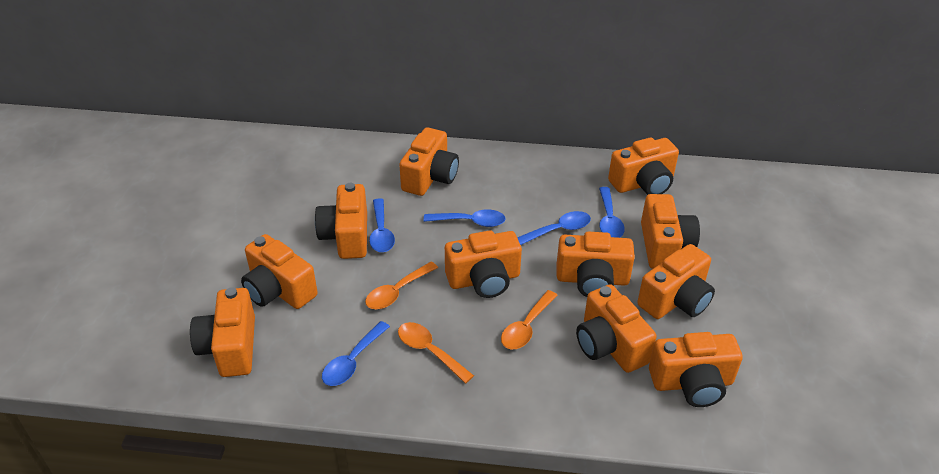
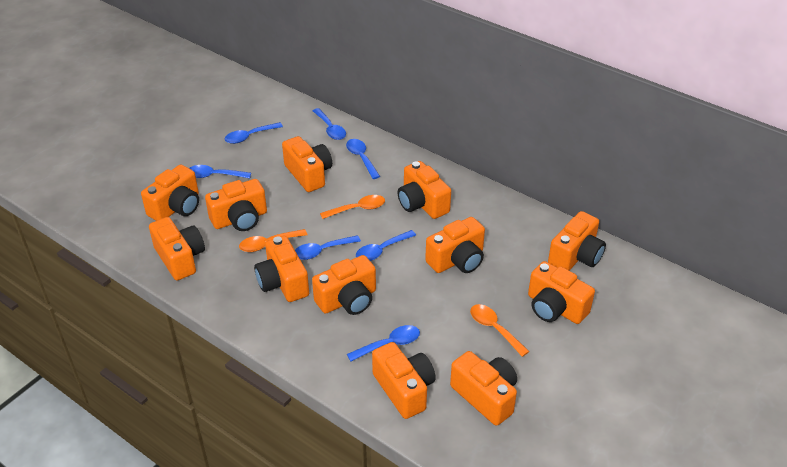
blue spoon: 5 -> 7
orange camera: 11 -> 12

